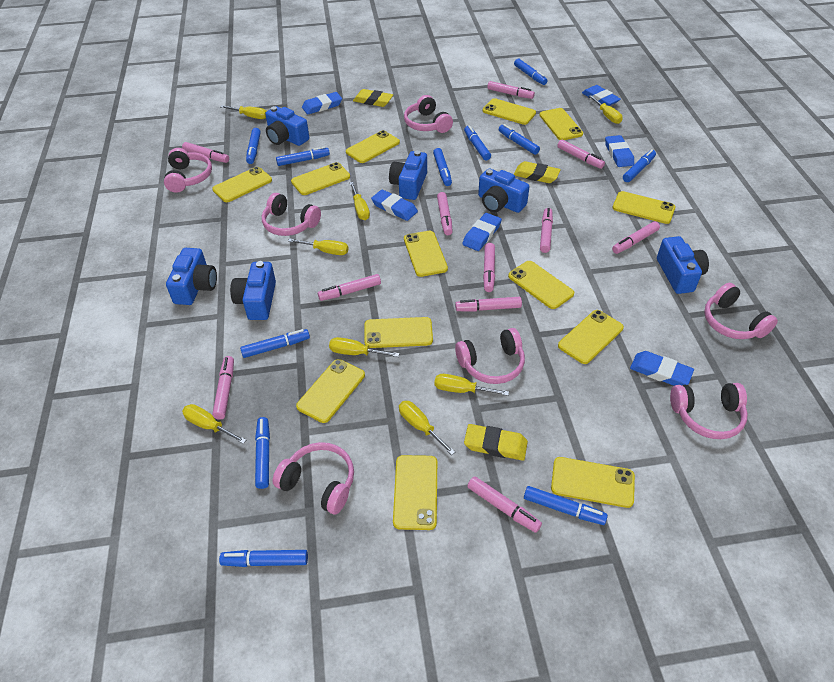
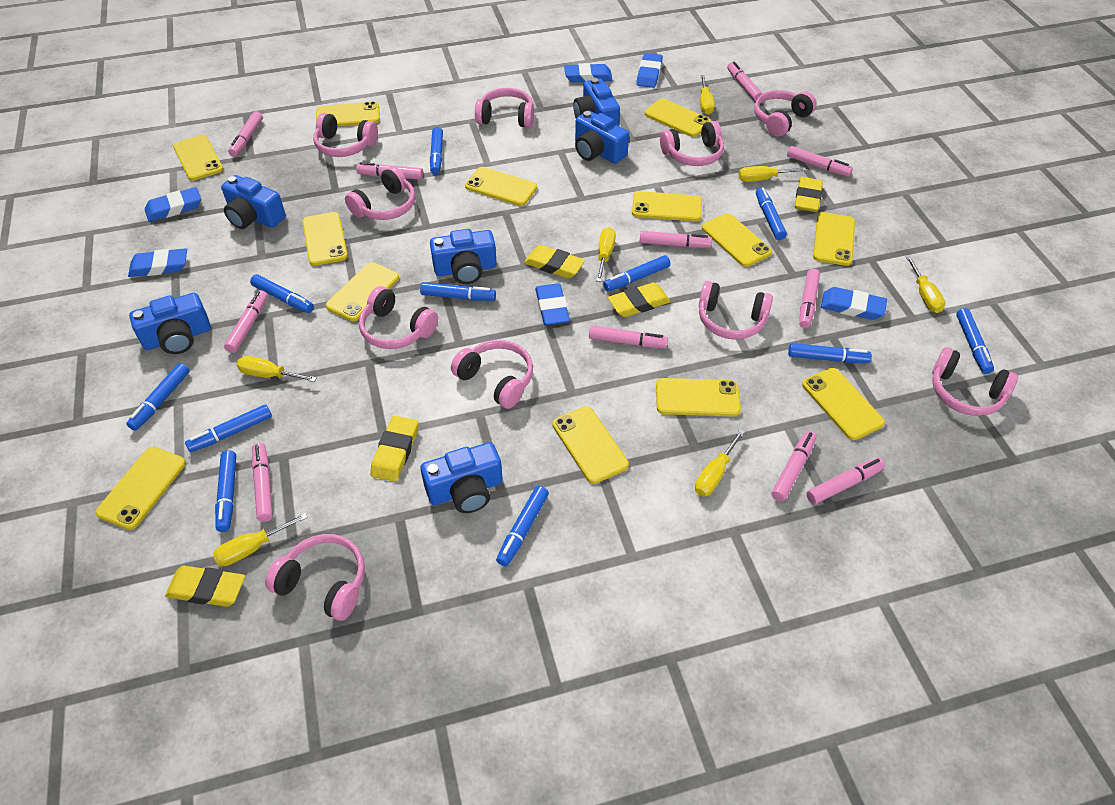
pink headphones: 7 -> 10
yellow eraser: 3 -> 5
yellow screwdriver: 8 -> 7

